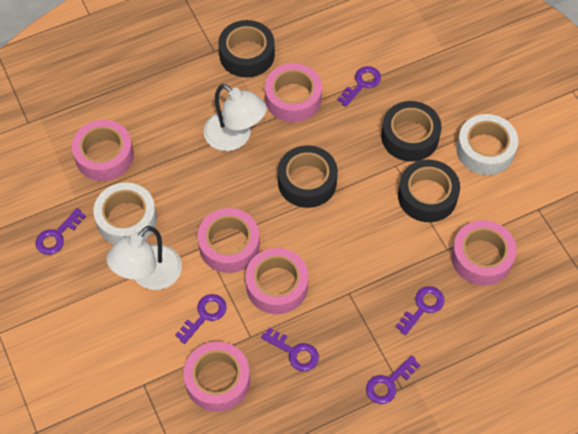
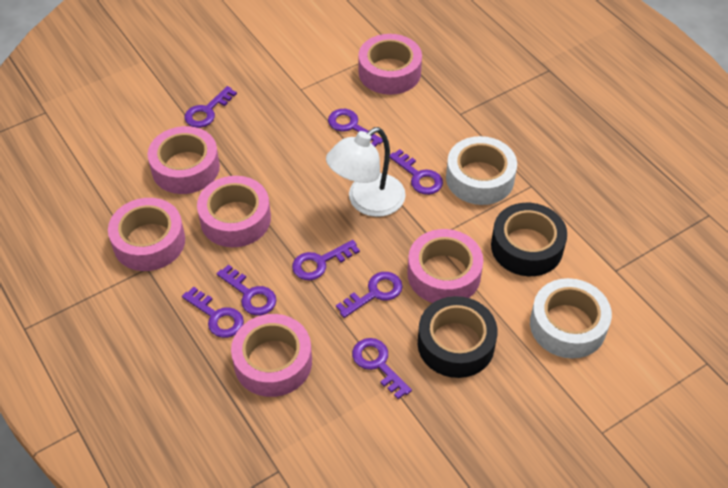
black tape: 4 -> 2
purple key: 6 -> 8
white lamp: 2 -> 1

